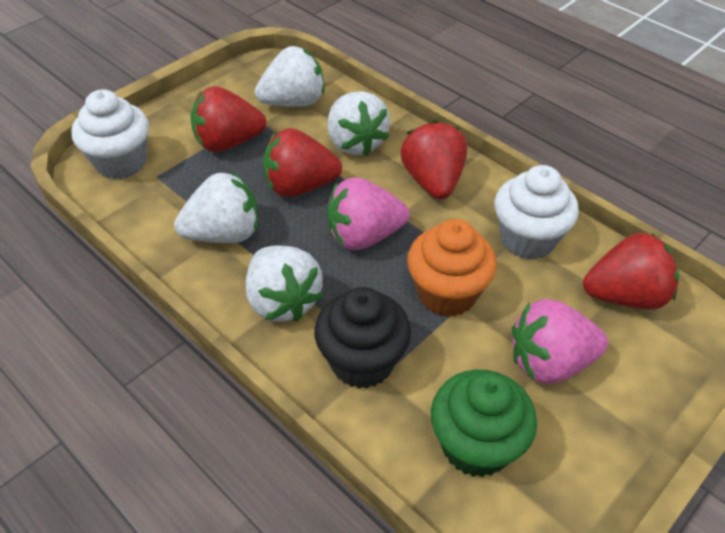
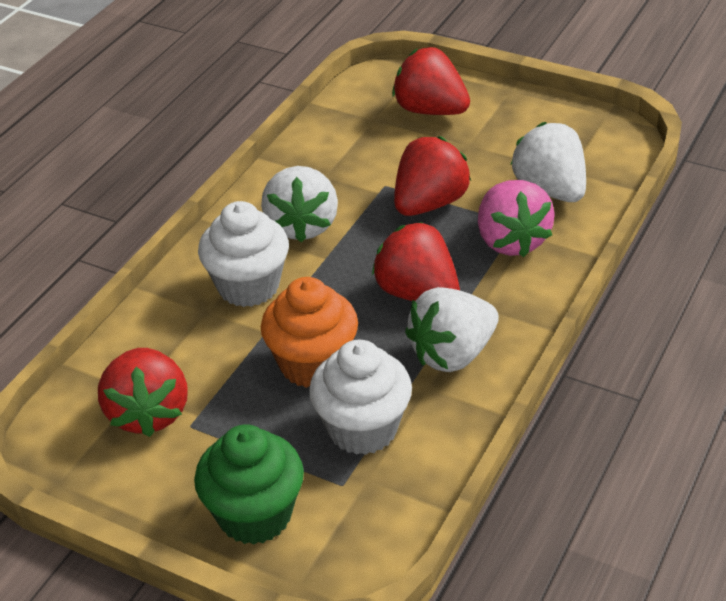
black cupcake: 1 -> 0
pink strawberry: 2 -> 1
white strawberry: 4 -> 3

